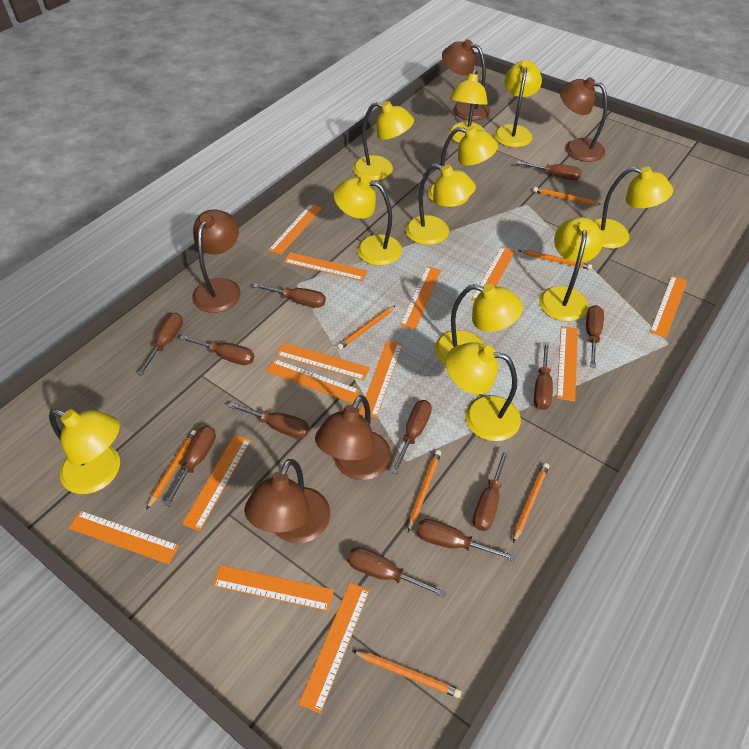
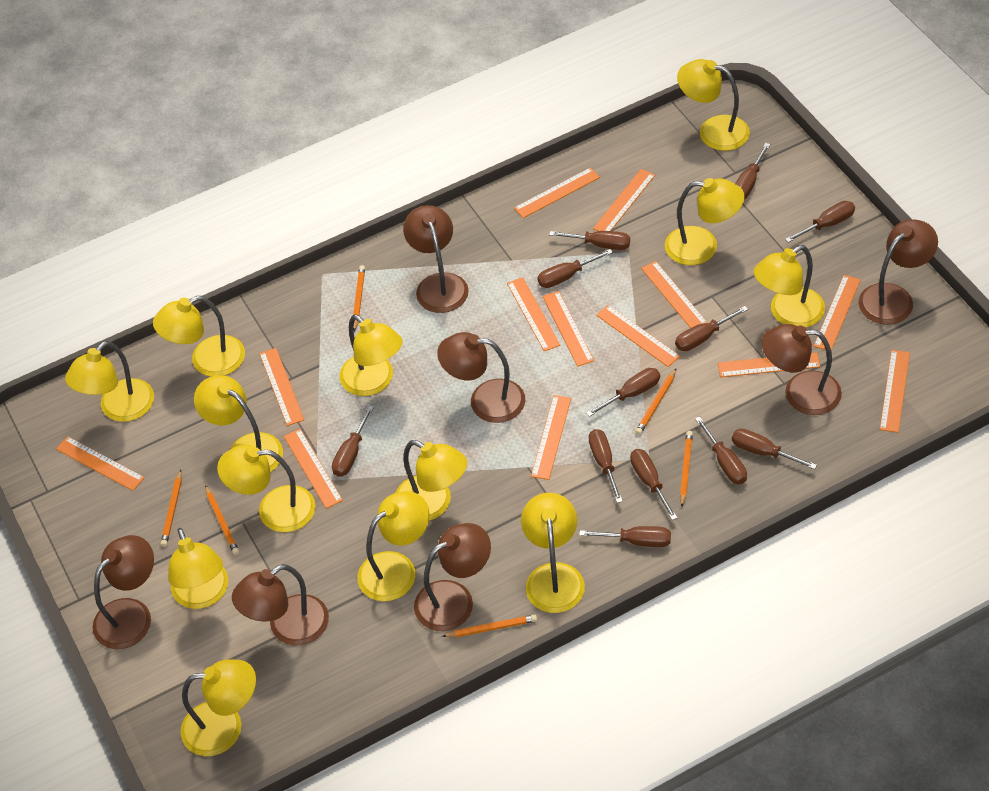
brown lamp: 5 -> 7
orange pencil: 7 -> 6
yellow lamp: 11 -> 13

